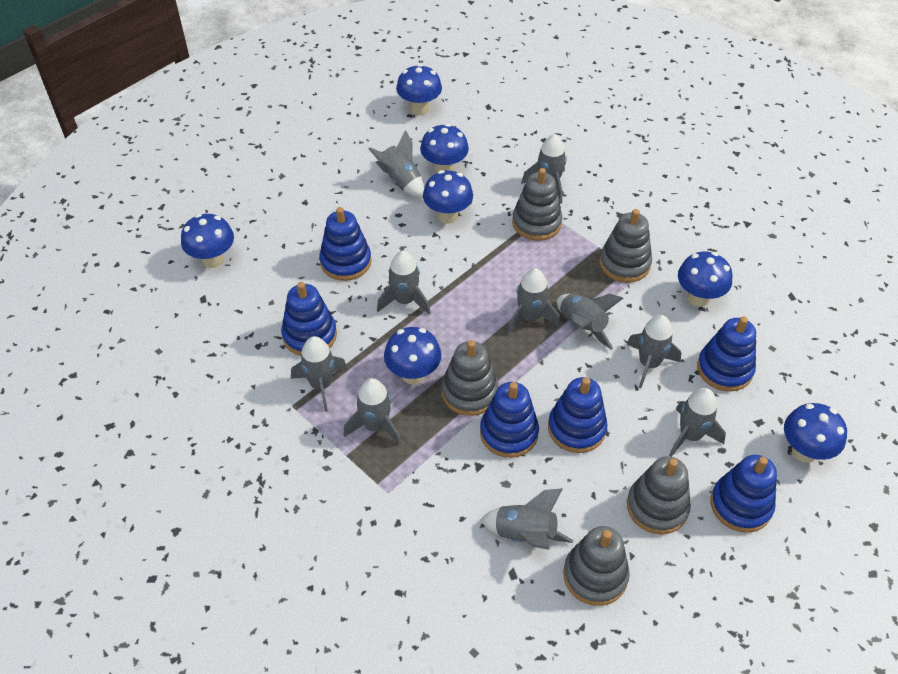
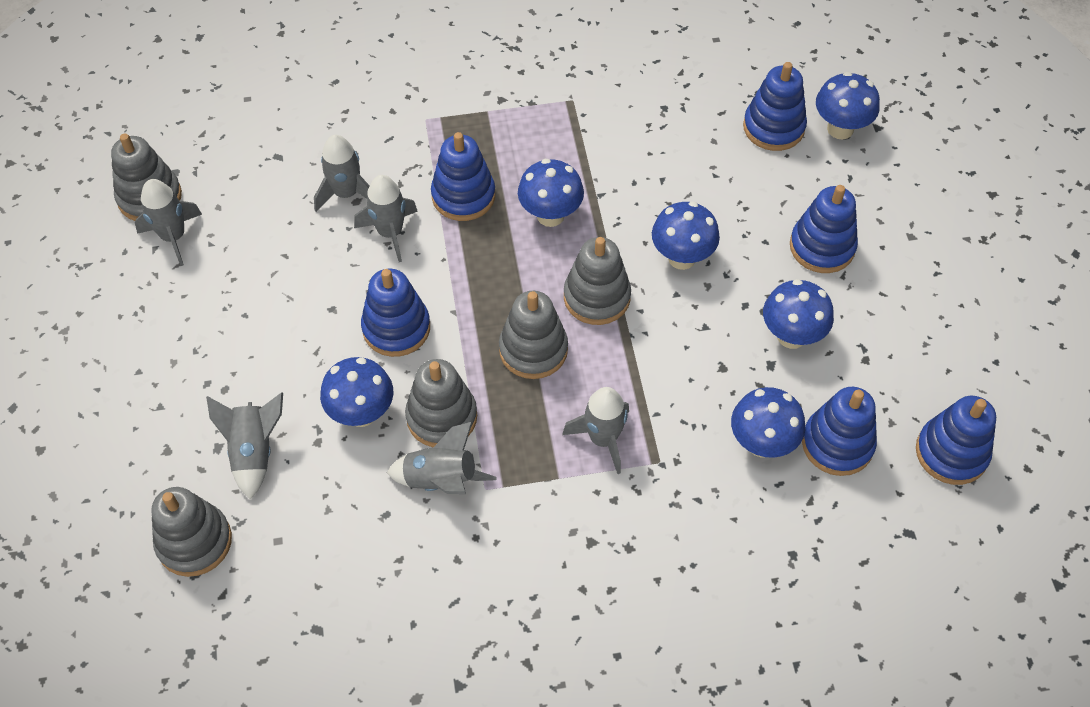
blue mushroom: 7 -> 6
grey rocket: 10 -> 6

